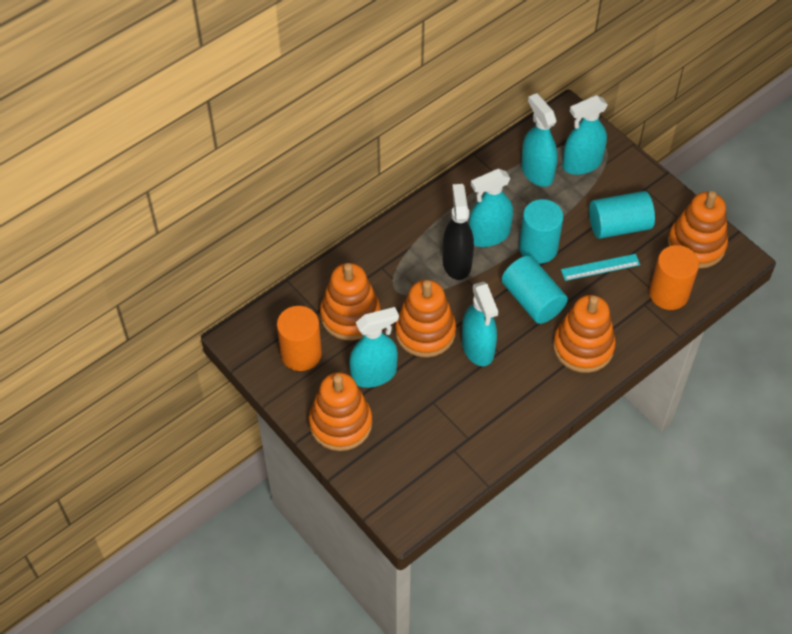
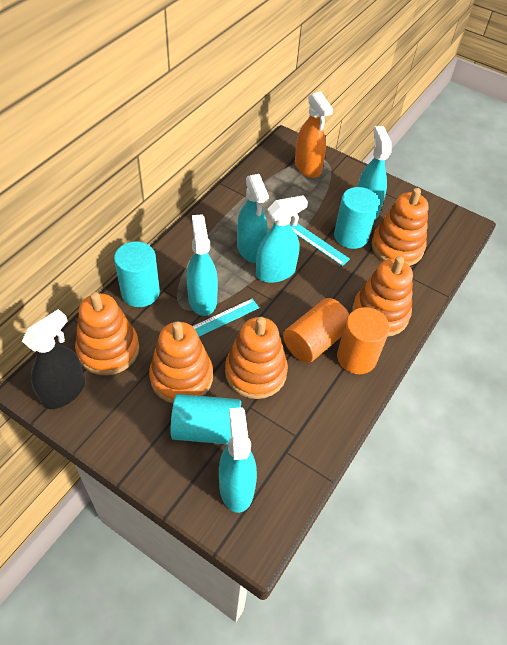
orange spray bottle: 0 -> 1
turquoise ruler: 1 -> 2

